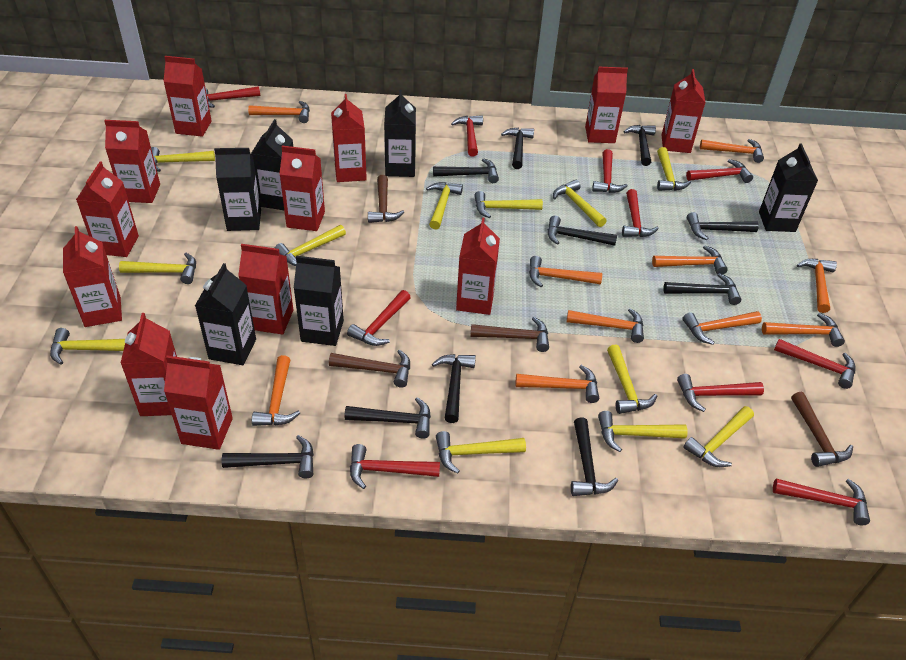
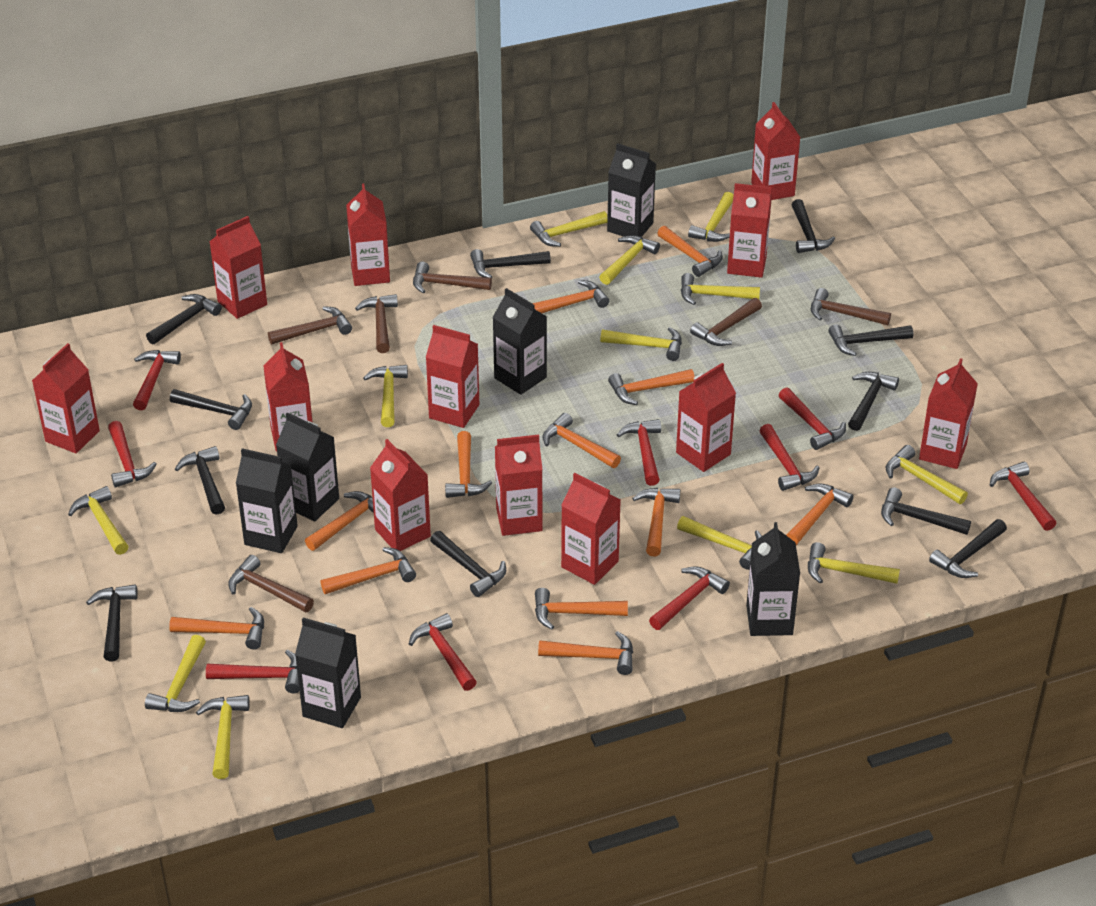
black hammer: 10 -> 11
brown hammer: 4 -> 6
orange hammer: 10 -> 12
red hammer: 10 -> 9

